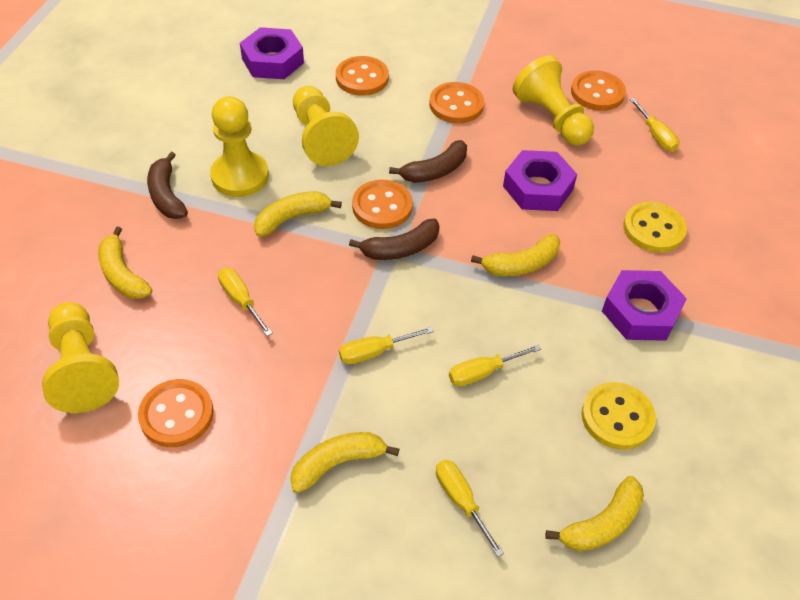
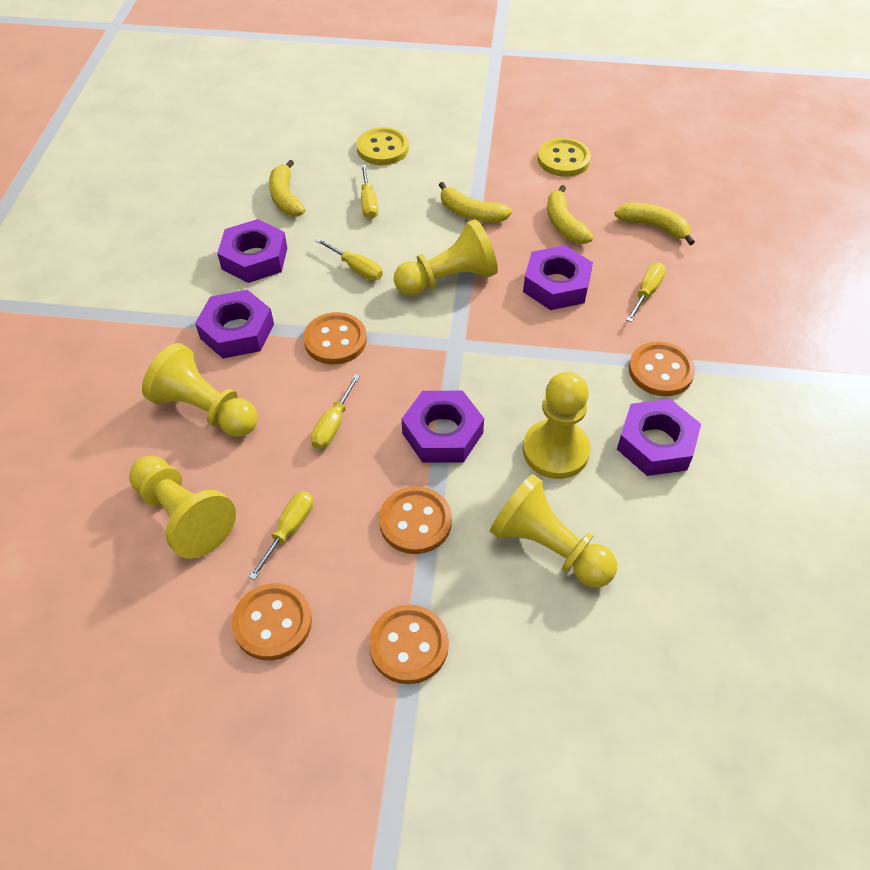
brown banana: 3 -> 0
purple nut: 3 -> 5
yellow banana: 5 -> 4
yellow pawn: 4 -> 5

